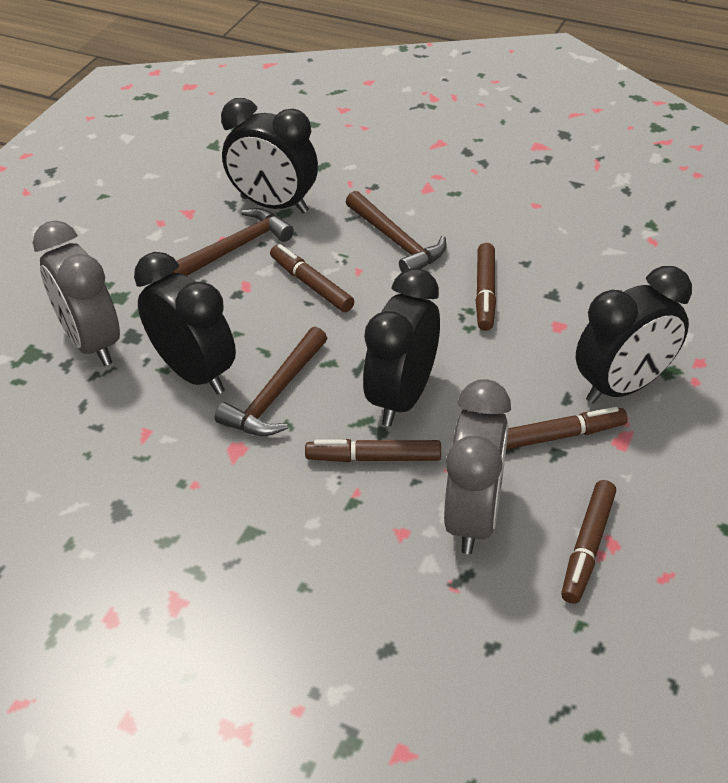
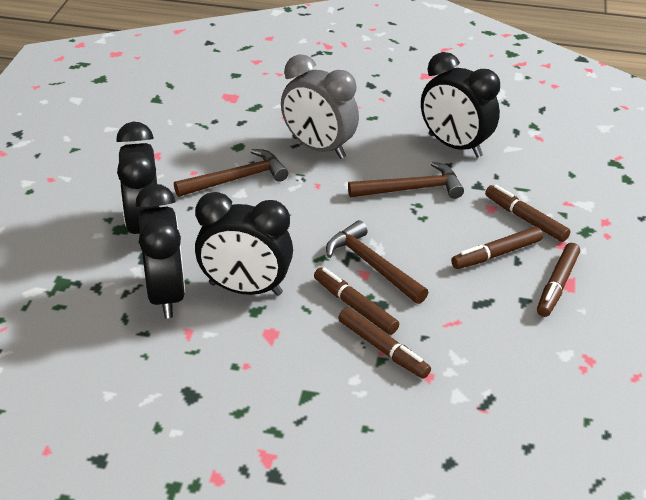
grey clock: 2 -> 1

